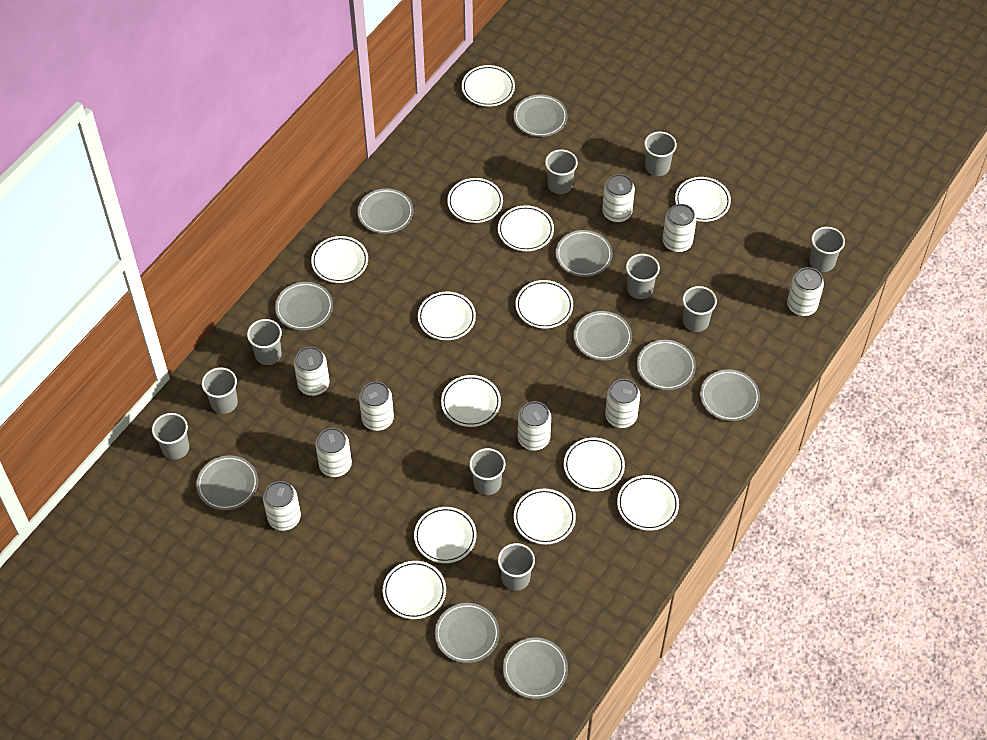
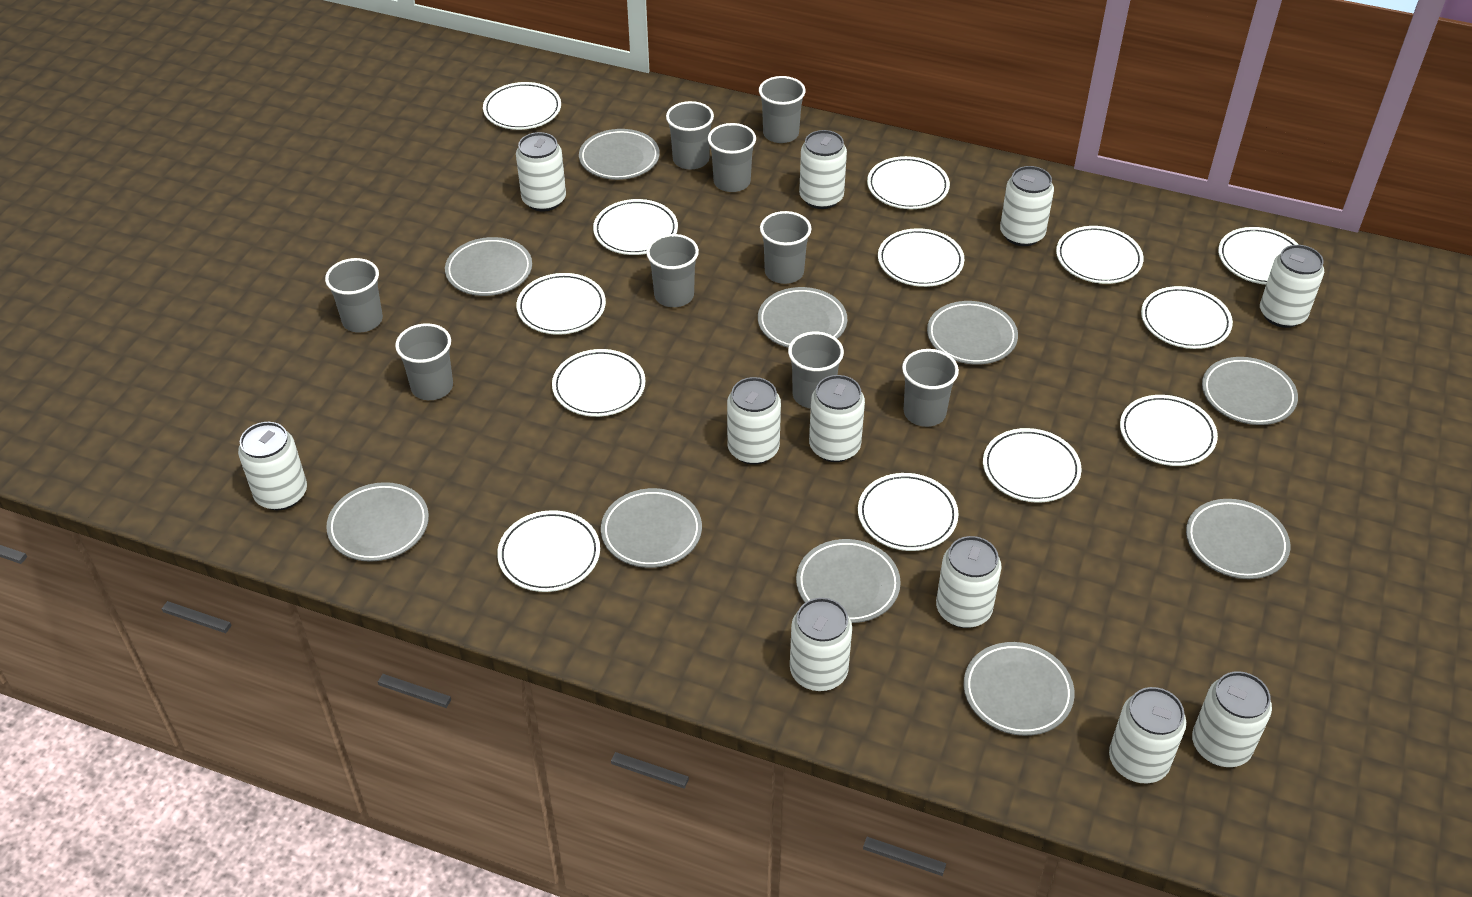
grey cup: 10 -> 9
white can: 9 -> 11

